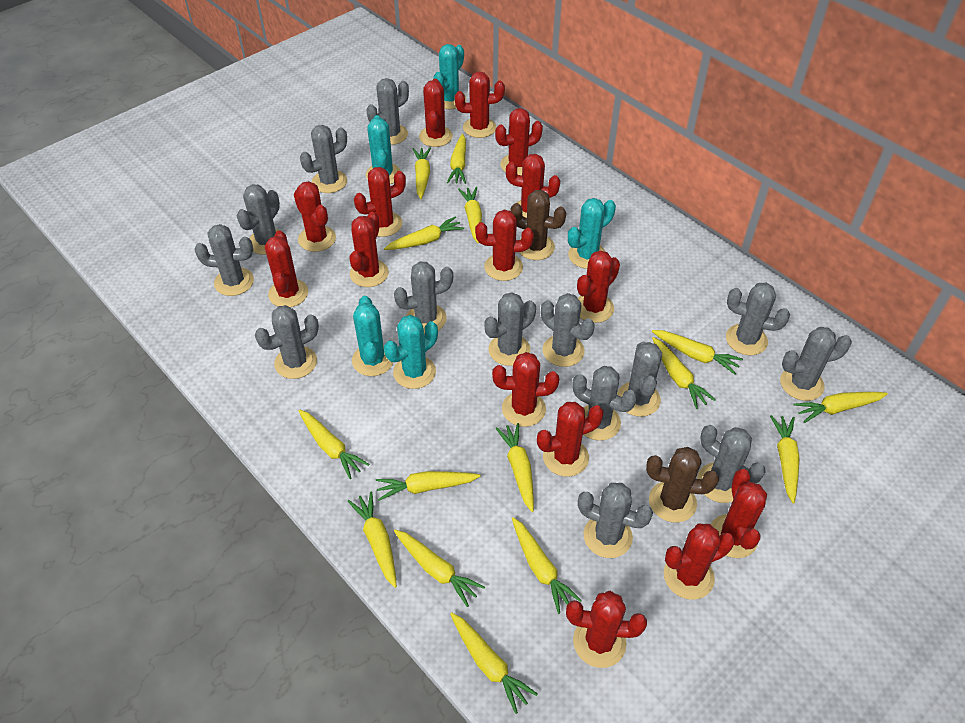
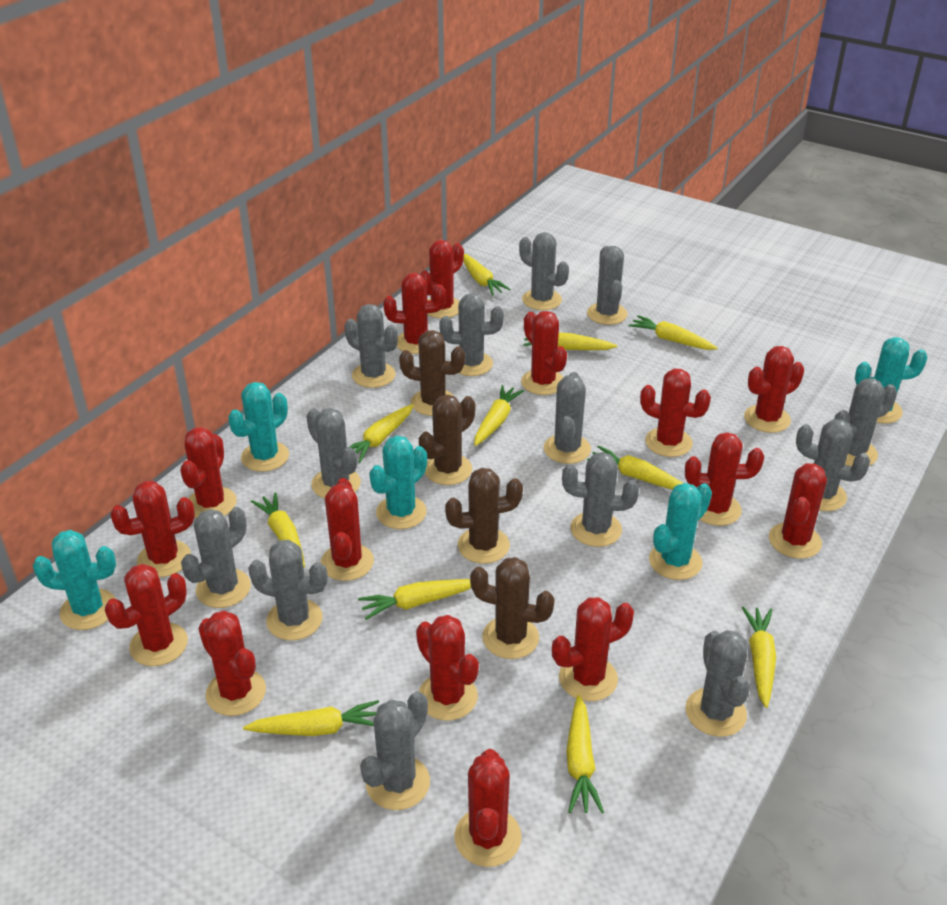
brown cactus: 2 -> 4
grey cactus: 14 -> 13
yellow carrot: 15 -> 11

